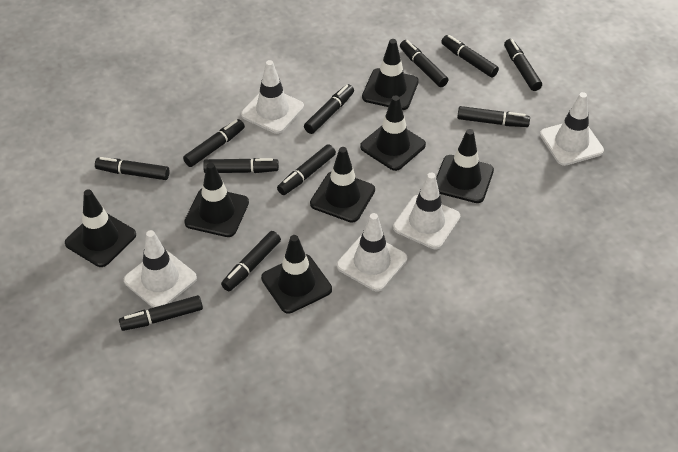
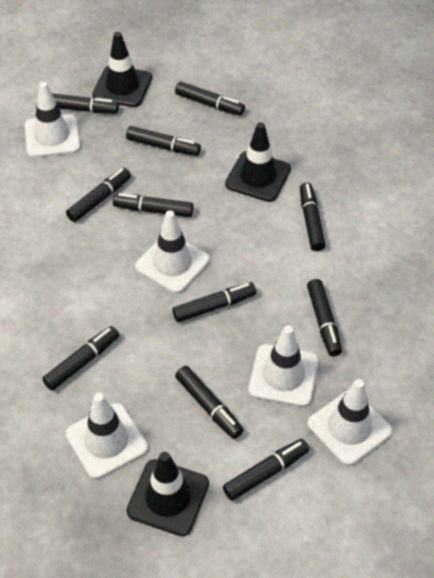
black traffic cone: 7 -> 3

